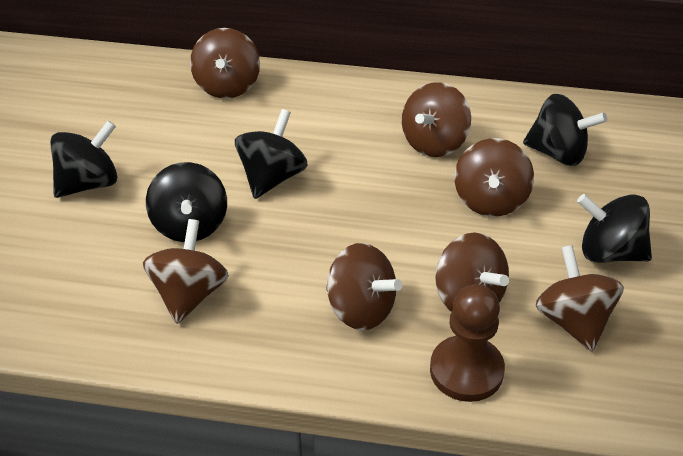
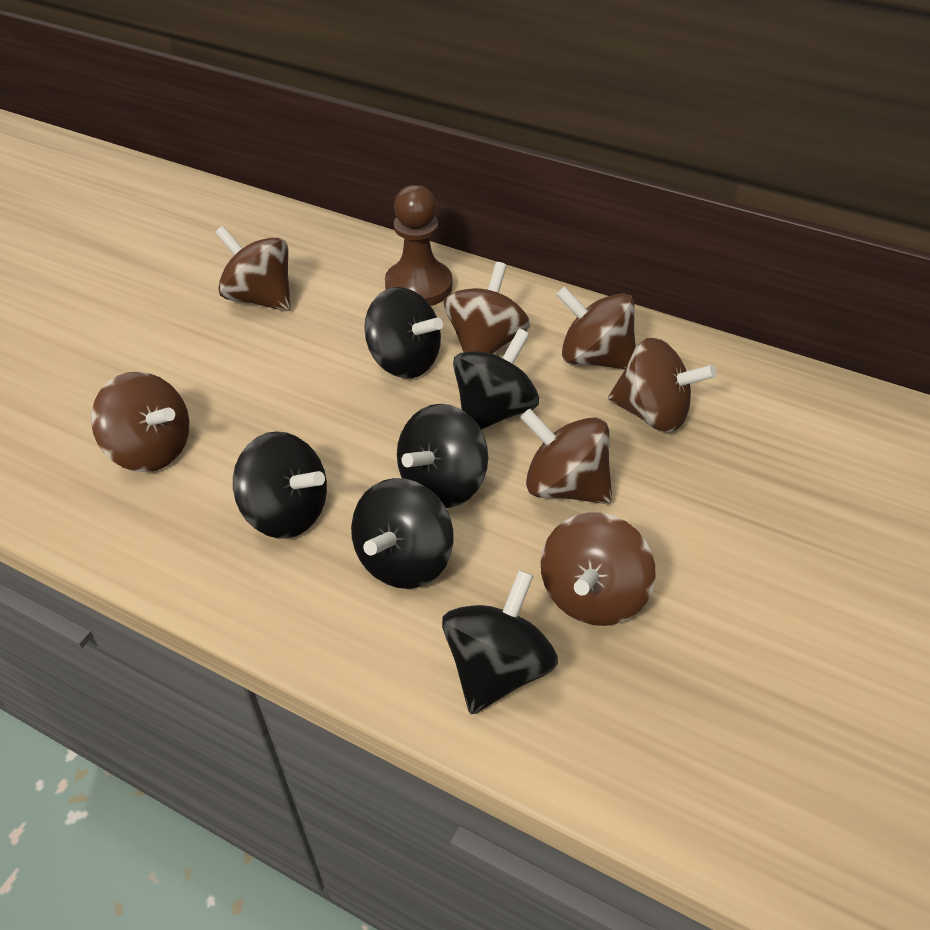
black spinning top: 5 -> 6

